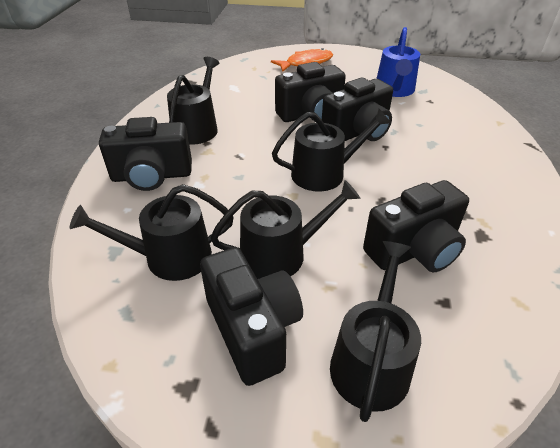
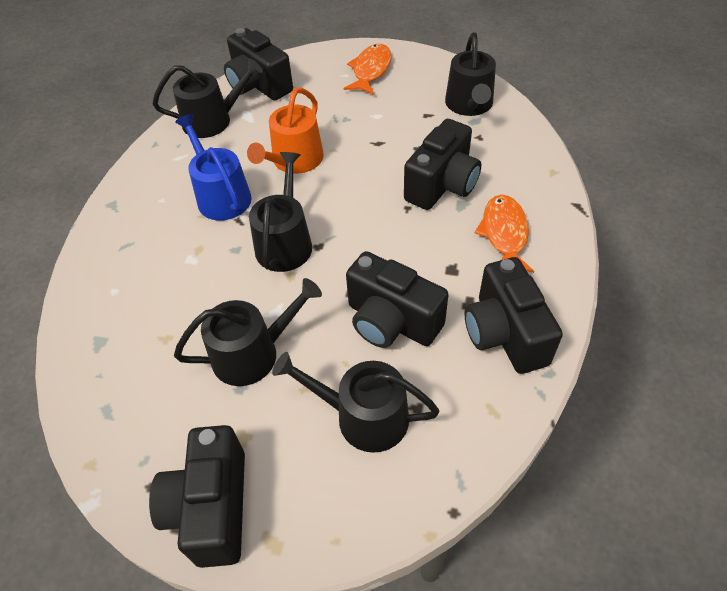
orange fish: 1 -> 2
orange watering can: 0 -> 1

